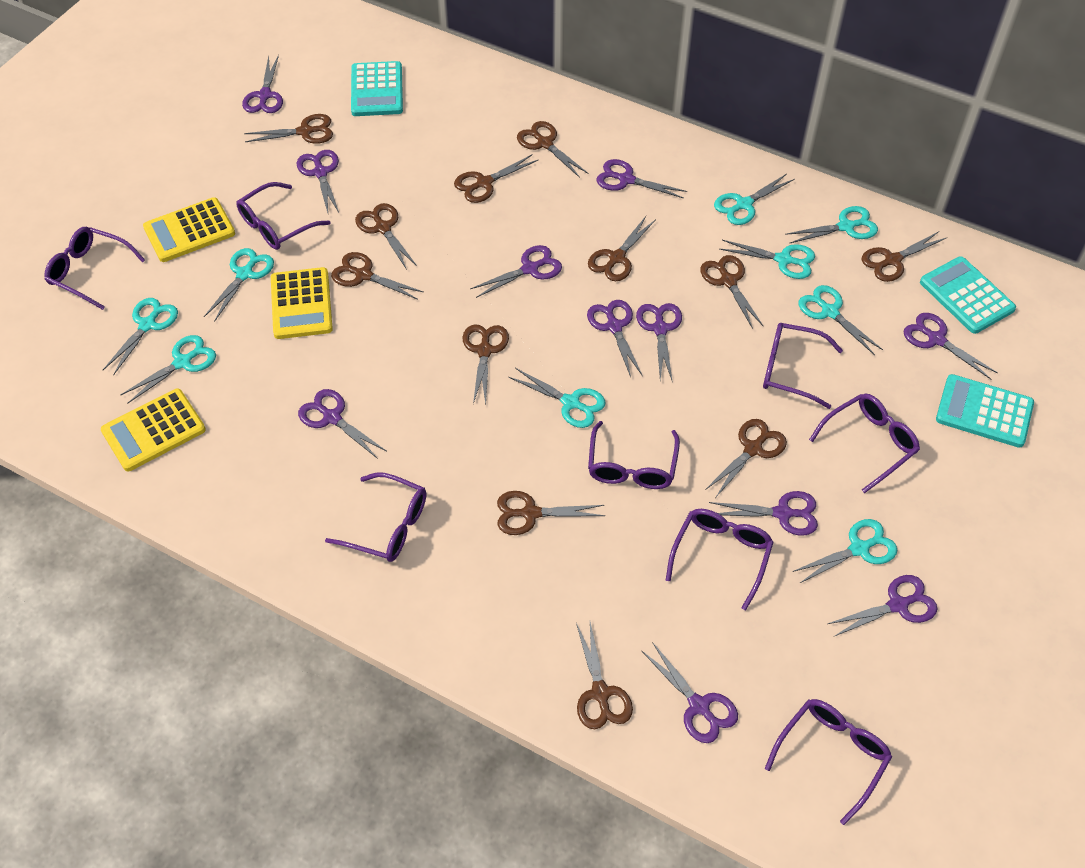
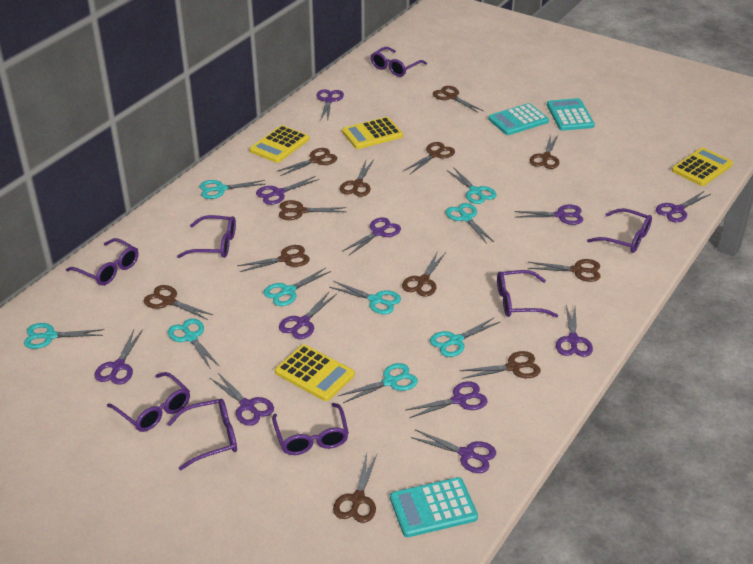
yellow calculator: 3 -> 4

